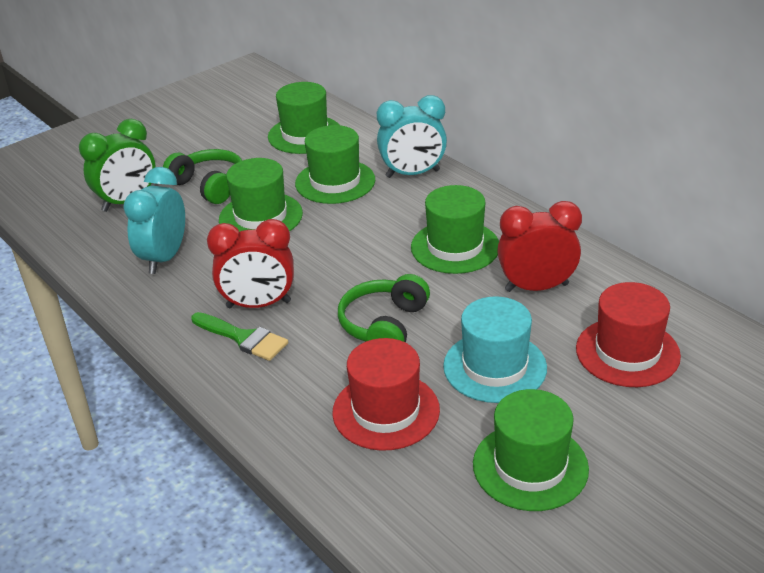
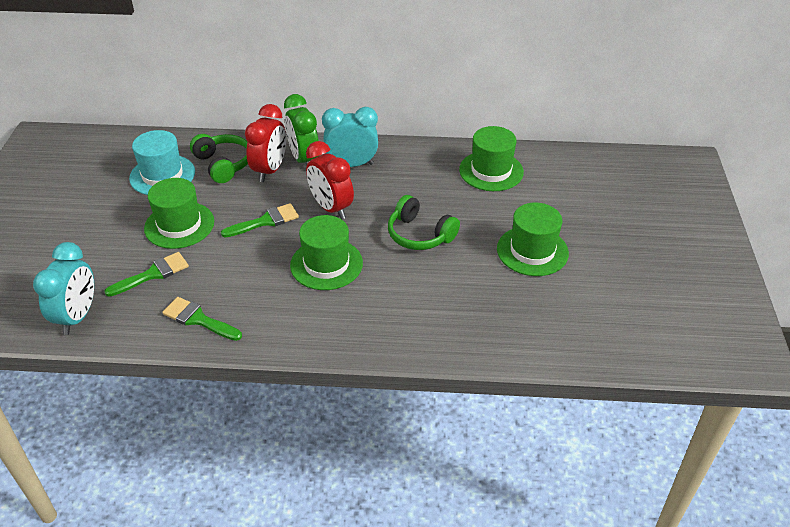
green brush: 1 -> 3
green hat: 5 -> 4
red hat: 2 -> 0

